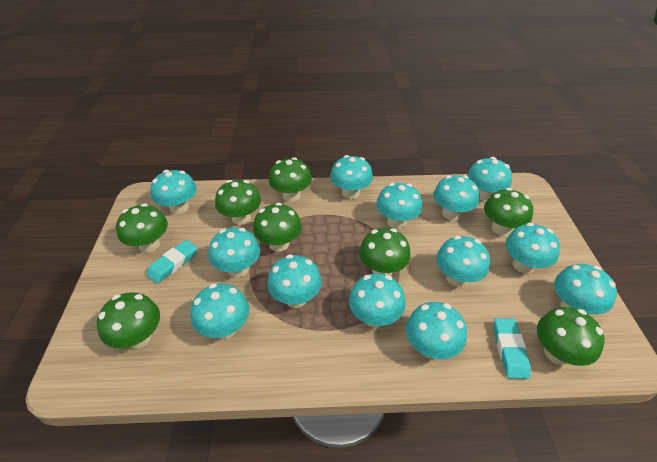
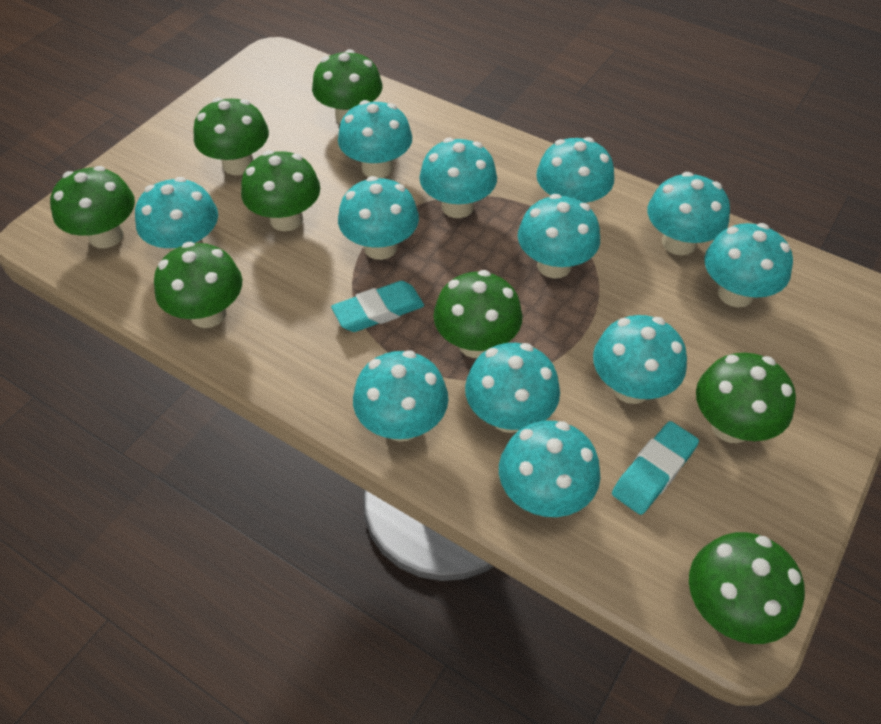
turquoise mushroom: 13 -> 12

